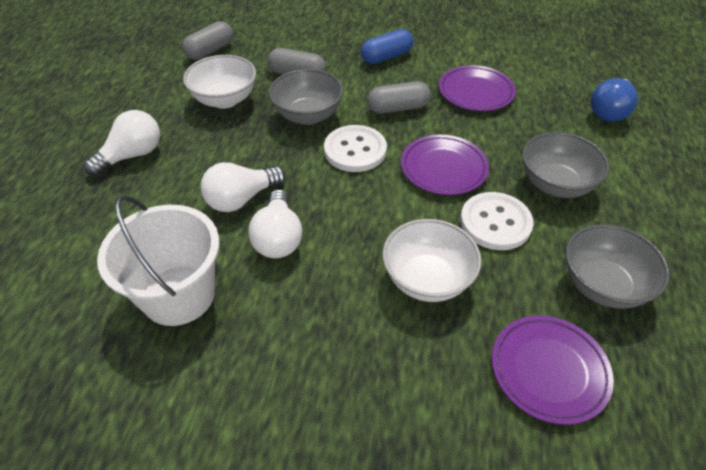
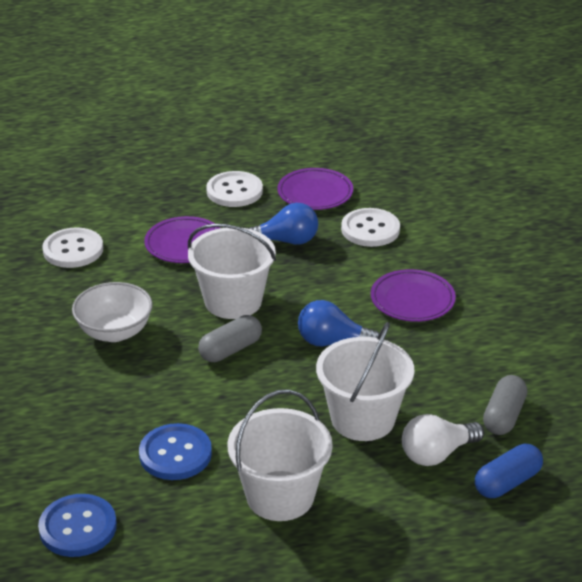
blue button: 0 -> 2
blue light bulb: 1 -> 2
grey bowl: 3 -> 0
grey capsule: 3 -> 2
white bowl: 2 -> 1
white bucket: 1 -> 3
white button: 2 -> 3
white light bulb: 3 -> 1

